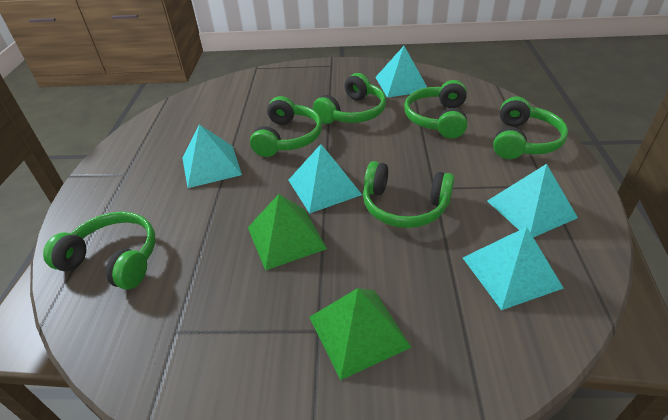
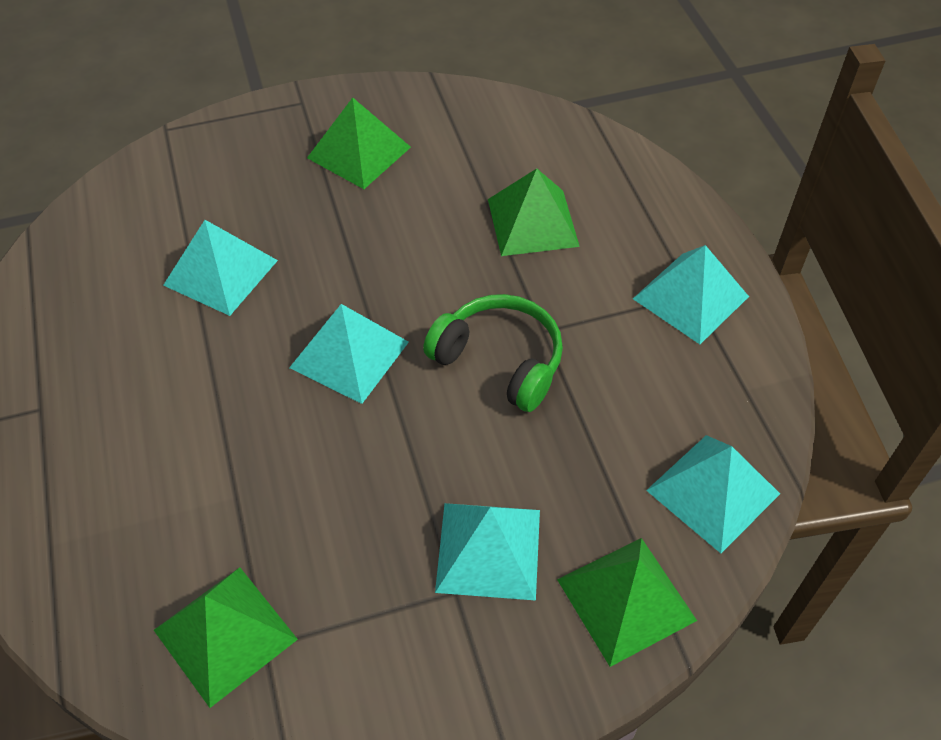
green headphones: 6 -> 1
green pyramid: 2 -> 4

